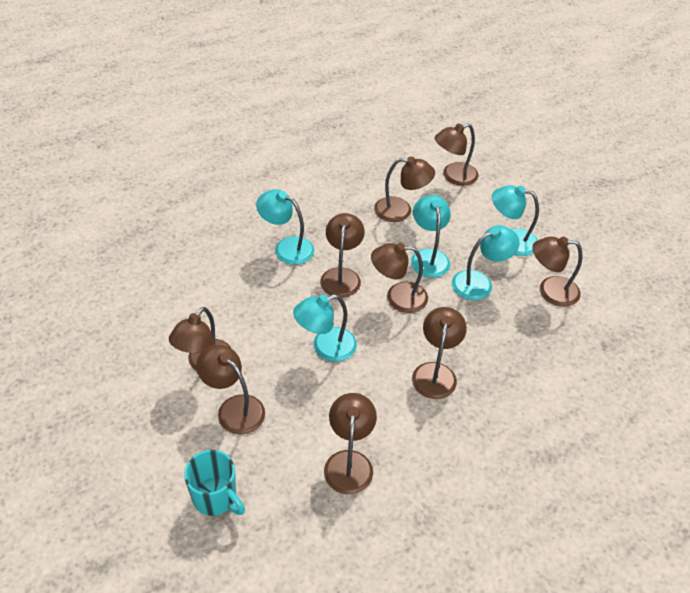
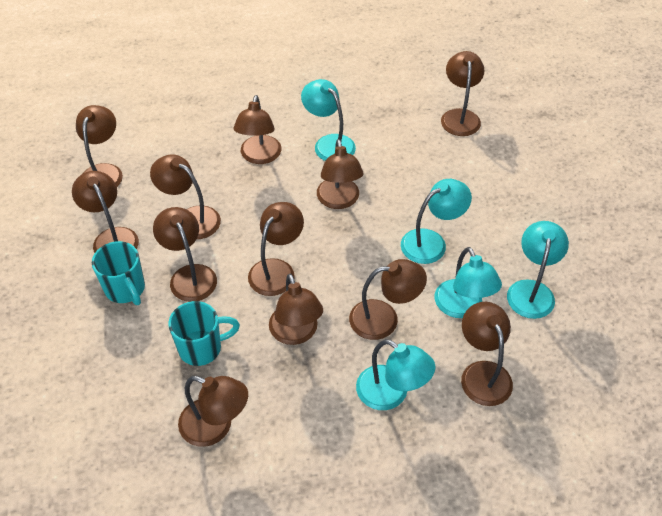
brown lamp: 9 -> 12
turquoise mug: 1 -> 2

